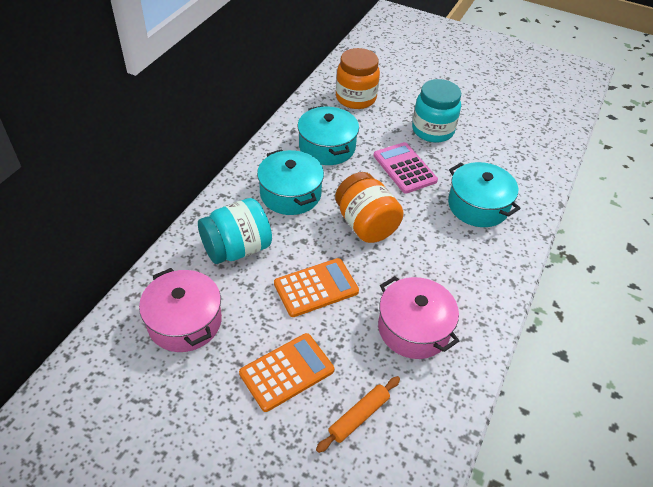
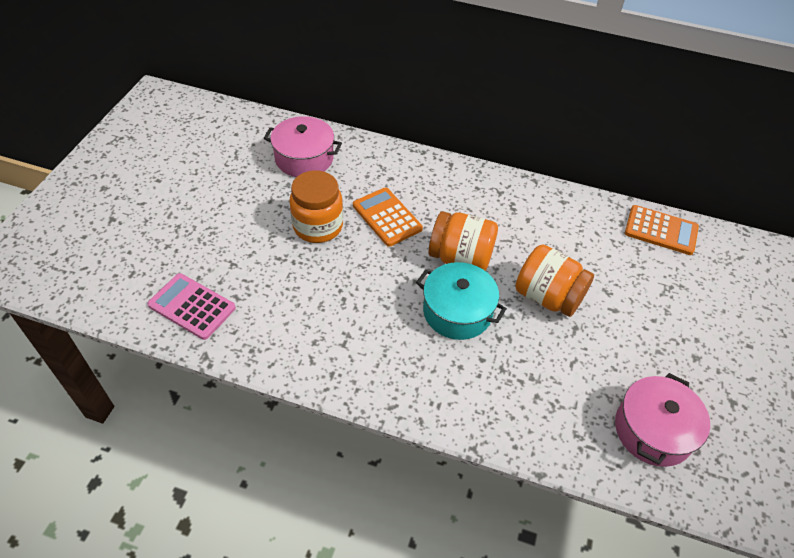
orange jar: 2 -> 3
orange rolling pin: 1 -> 0
turquoise jar: 2 -> 0
turquoise pot: 3 -> 1

